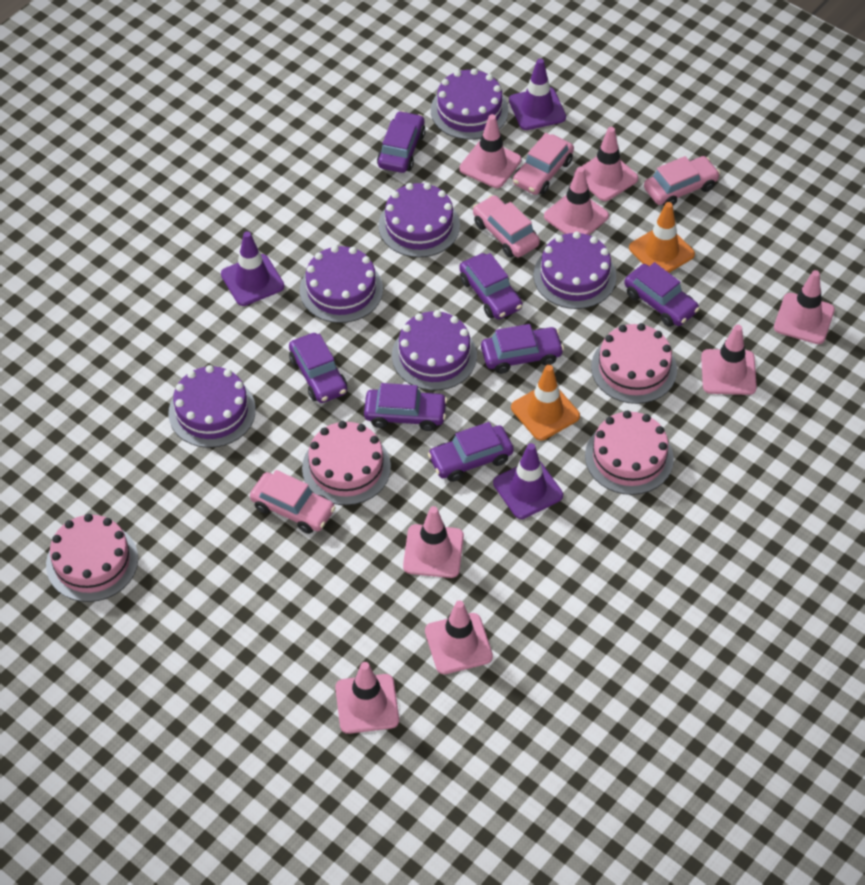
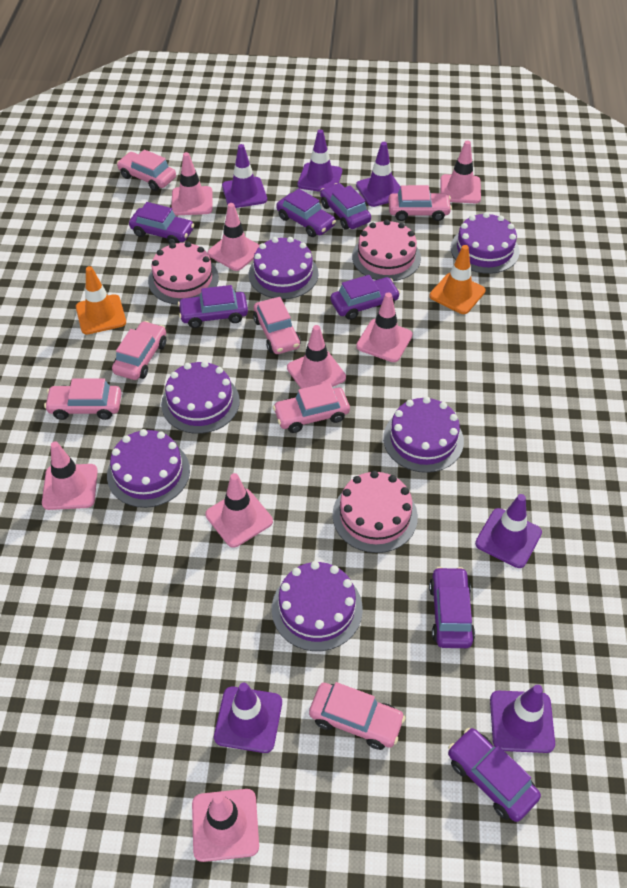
pink cake: 4 -> 3
pink car: 4 -> 7
purple traffic cone: 3 -> 6

